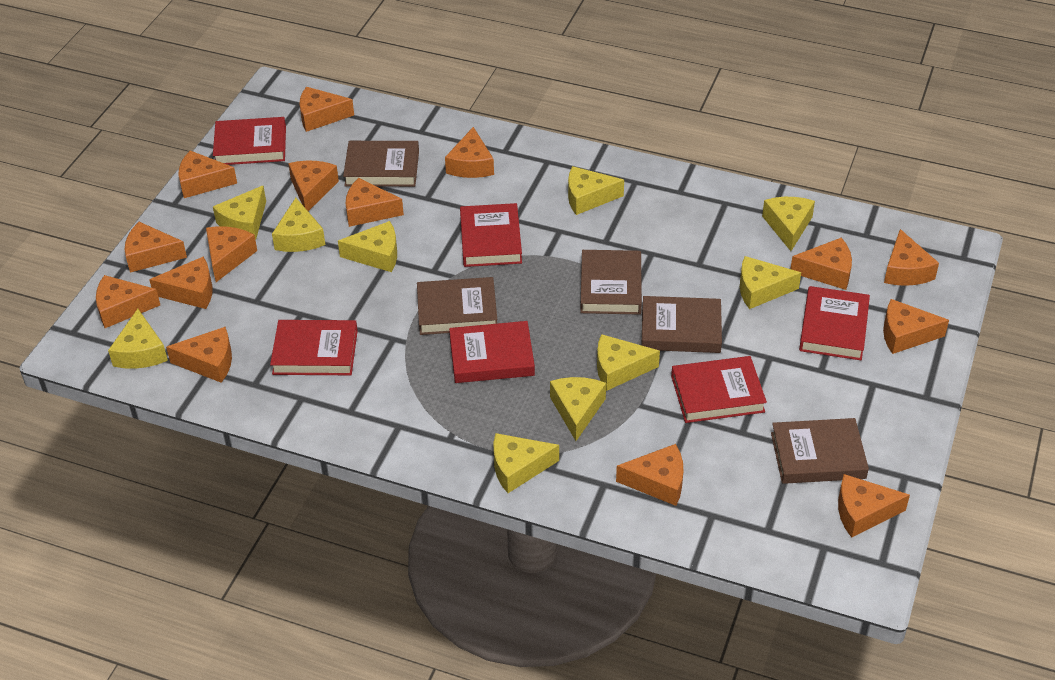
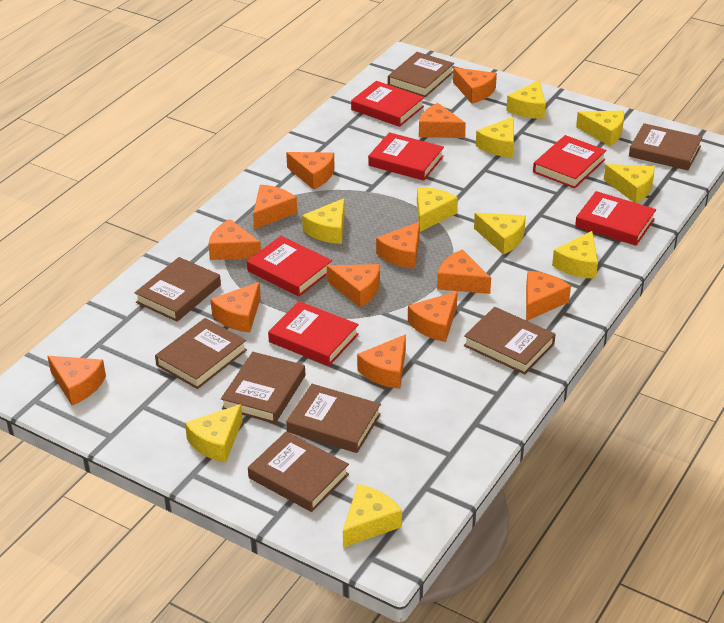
brown book: 5 -> 8
orange cheese: 15 -> 13

